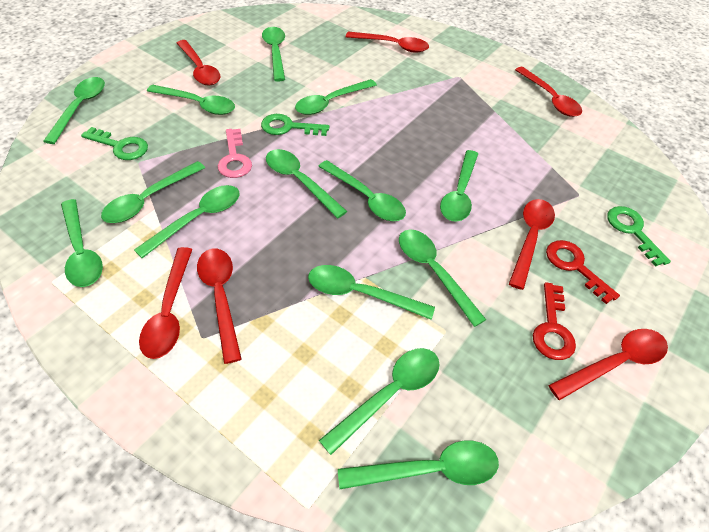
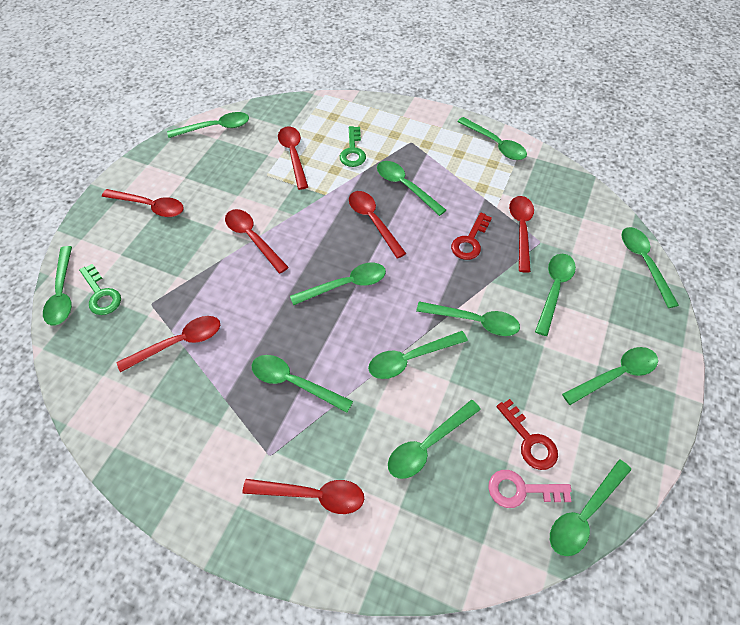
green key: 3 -> 2
green spoon: 14 -> 13

